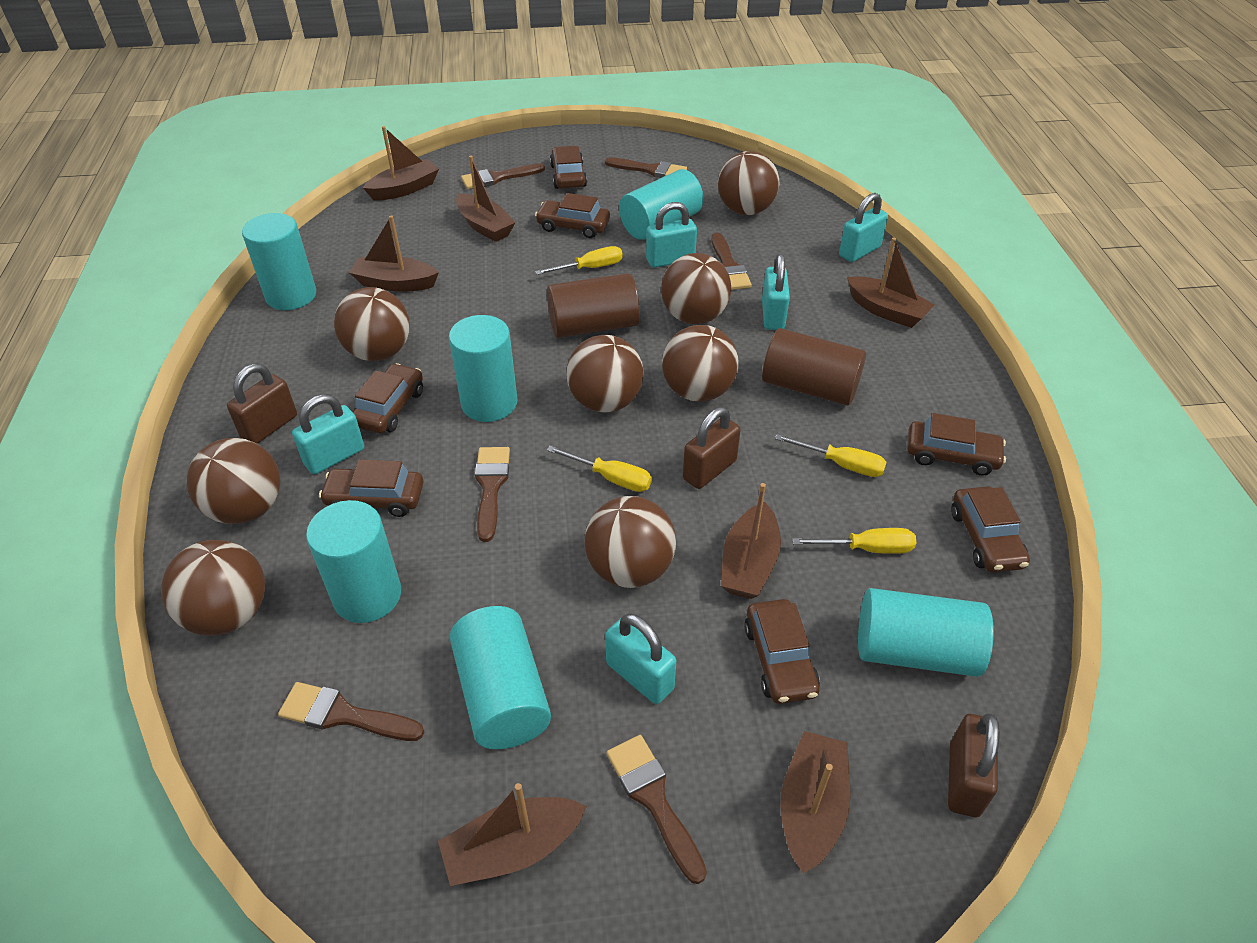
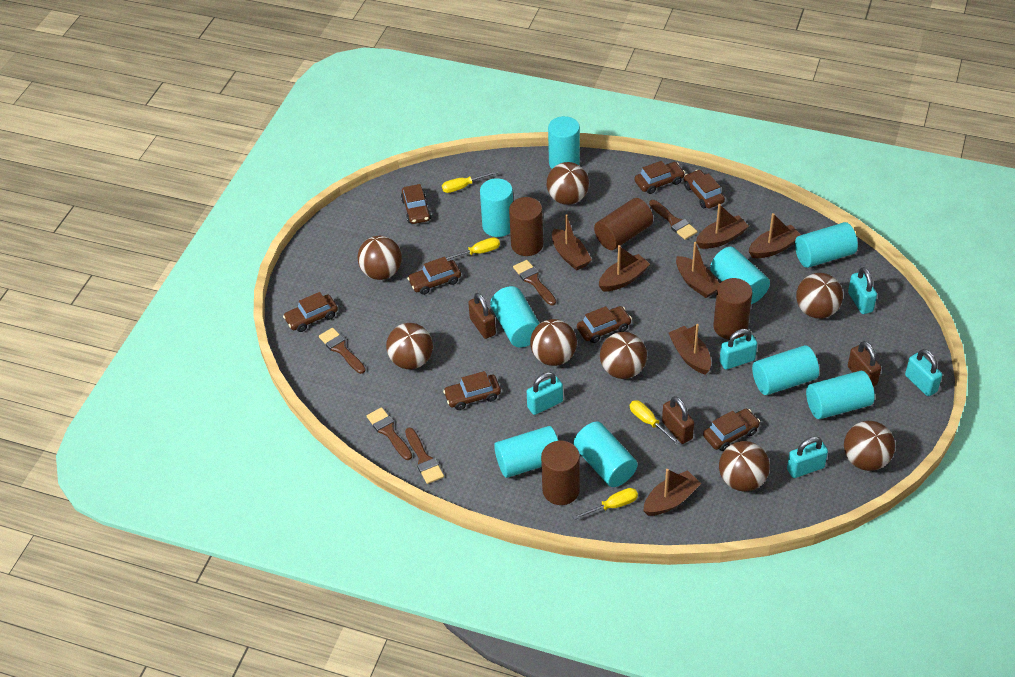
brown brush: 6 -> 5
brown car: 7 -> 8
brown cylinder: 2 -> 4
turquoise cylinder: 6 -> 9

